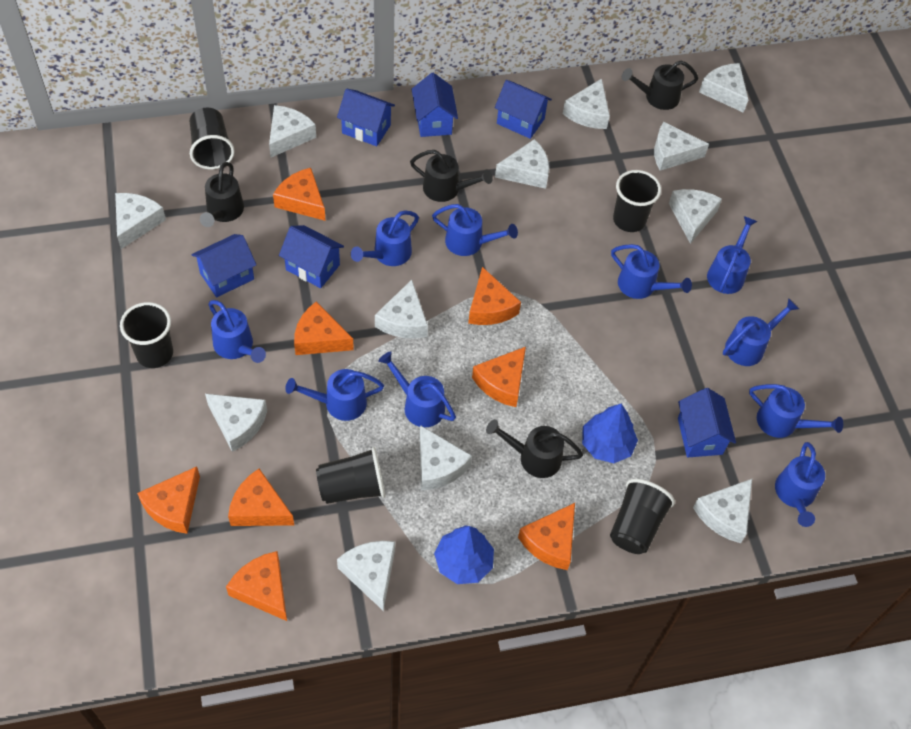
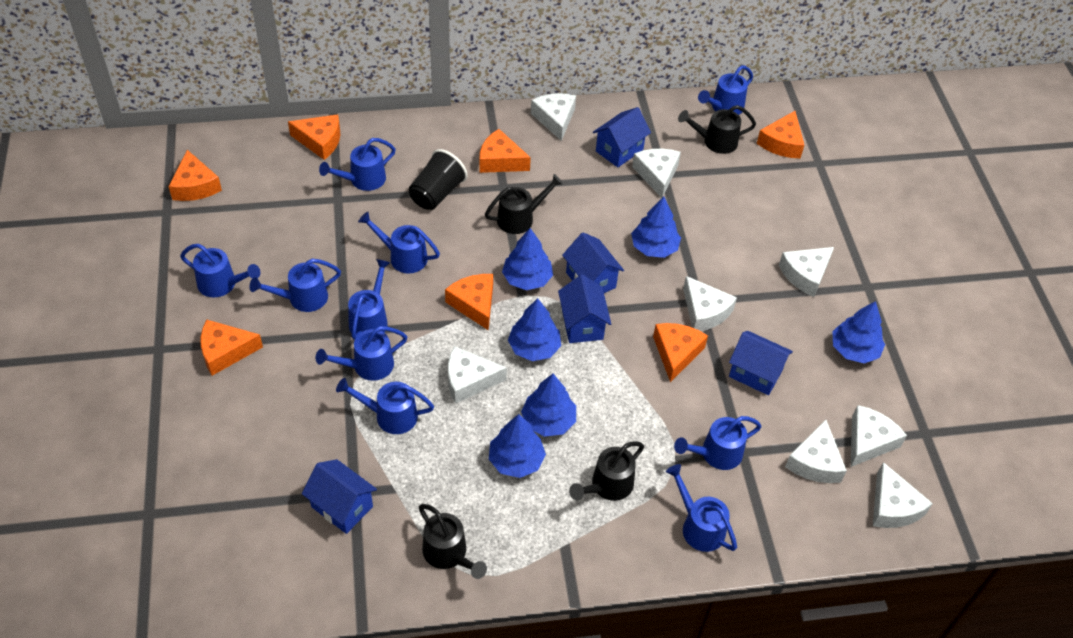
black cup: 5 -> 1
blue house: 6 -> 5
blue tree: 2 -> 6
orange cheese: 8 -> 7
white cheese: 12 -> 8

